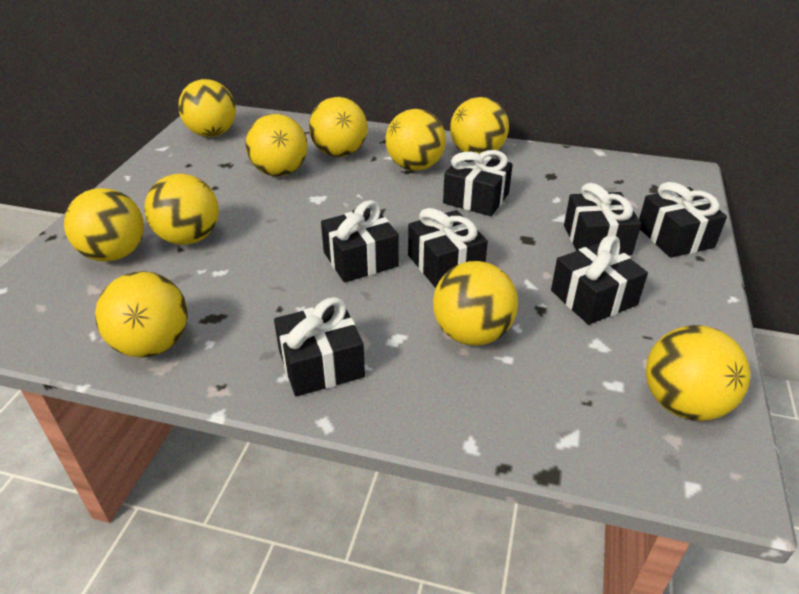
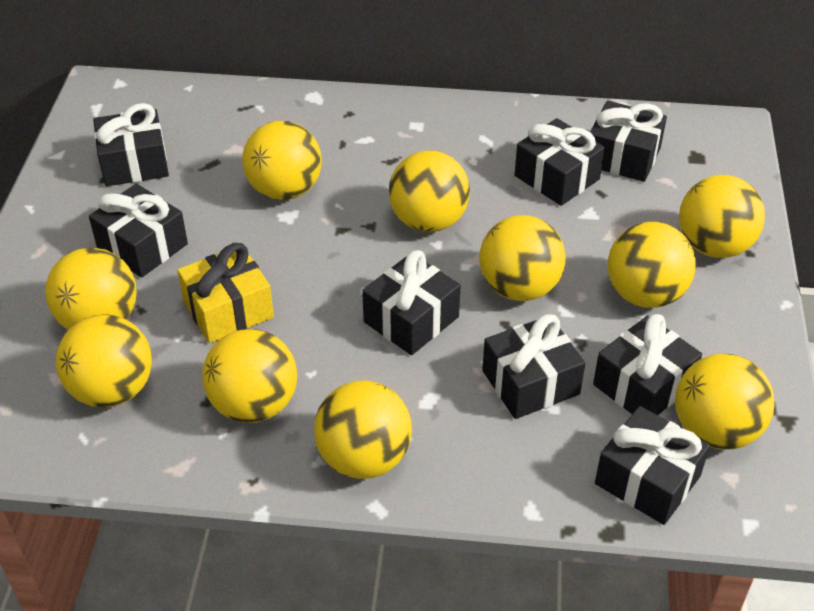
black gift: 7 -> 8
yellow gift: 0 -> 1

